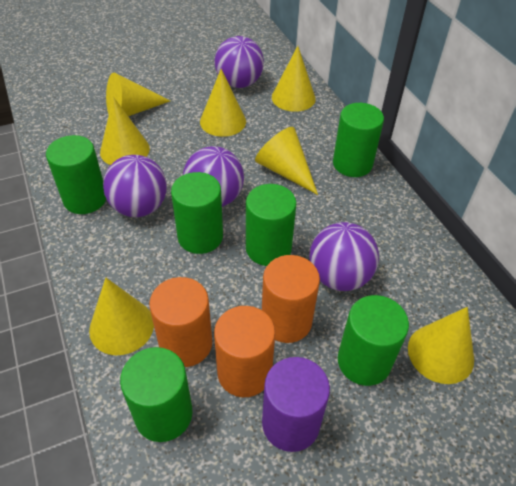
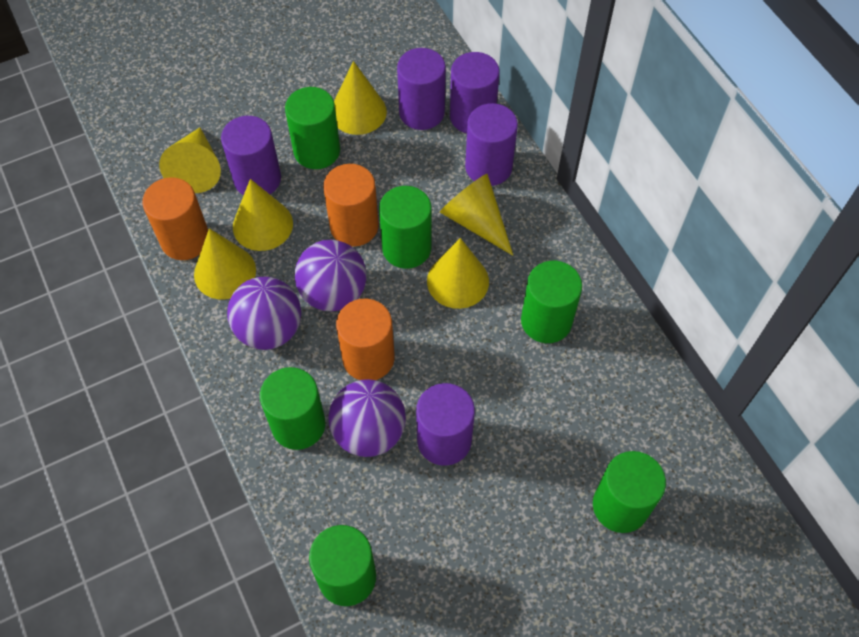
purple ball: 4 -> 3
purple cylinder: 1 -> 5
yellow cone: 7 -> 6

